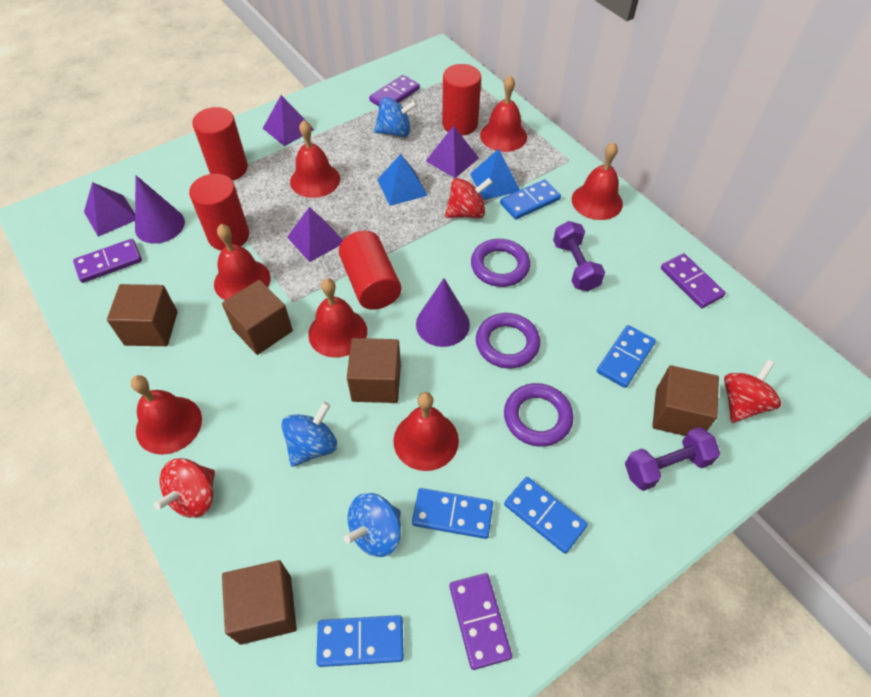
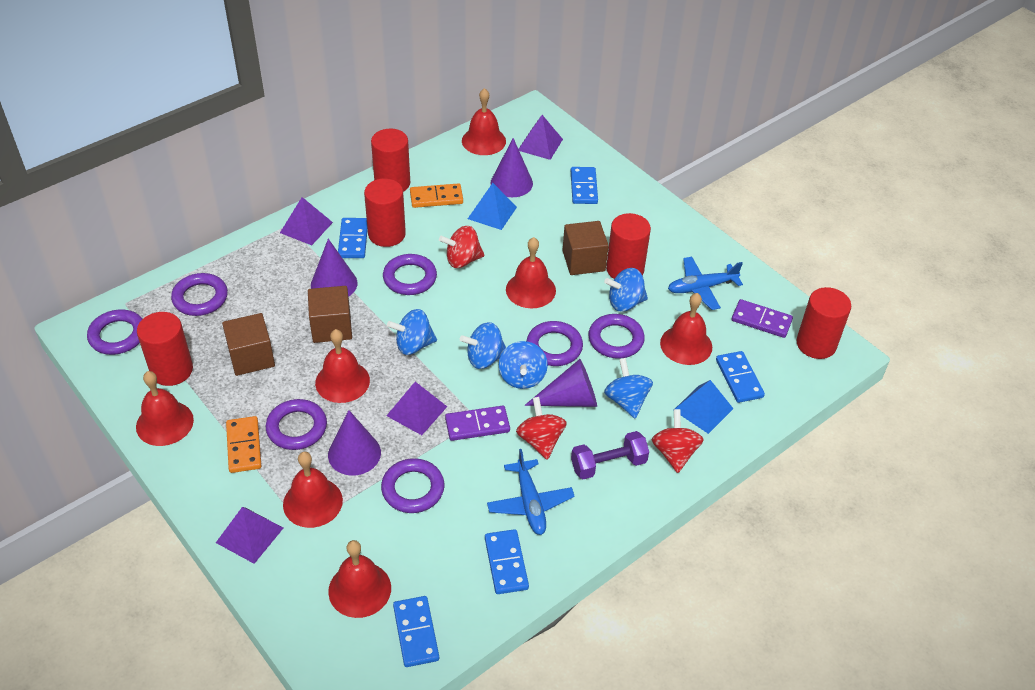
blue plane: 0 -> 2
blue spinning top: 3 -> 5
brown cube: 5 -> 3
orange domino: 0 -> 2
purple cone: 2 -> 4
purple domino: 4 -> 2
purple dumbbell: 2 -> 1
purple ring: 3 -> 7
red cylinder: 4 -> 5

